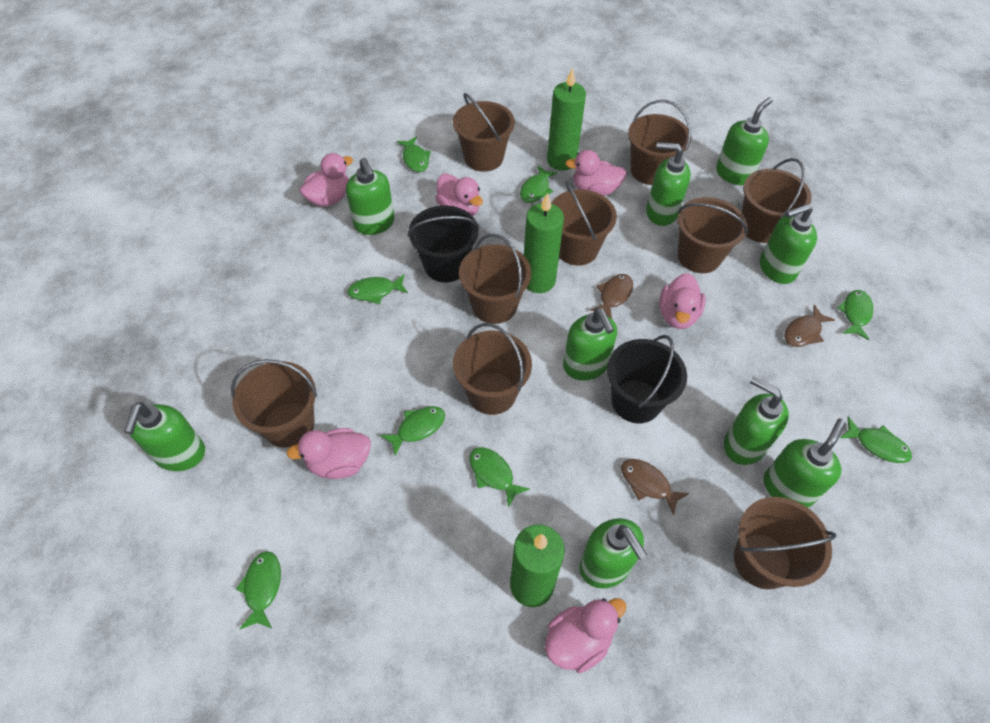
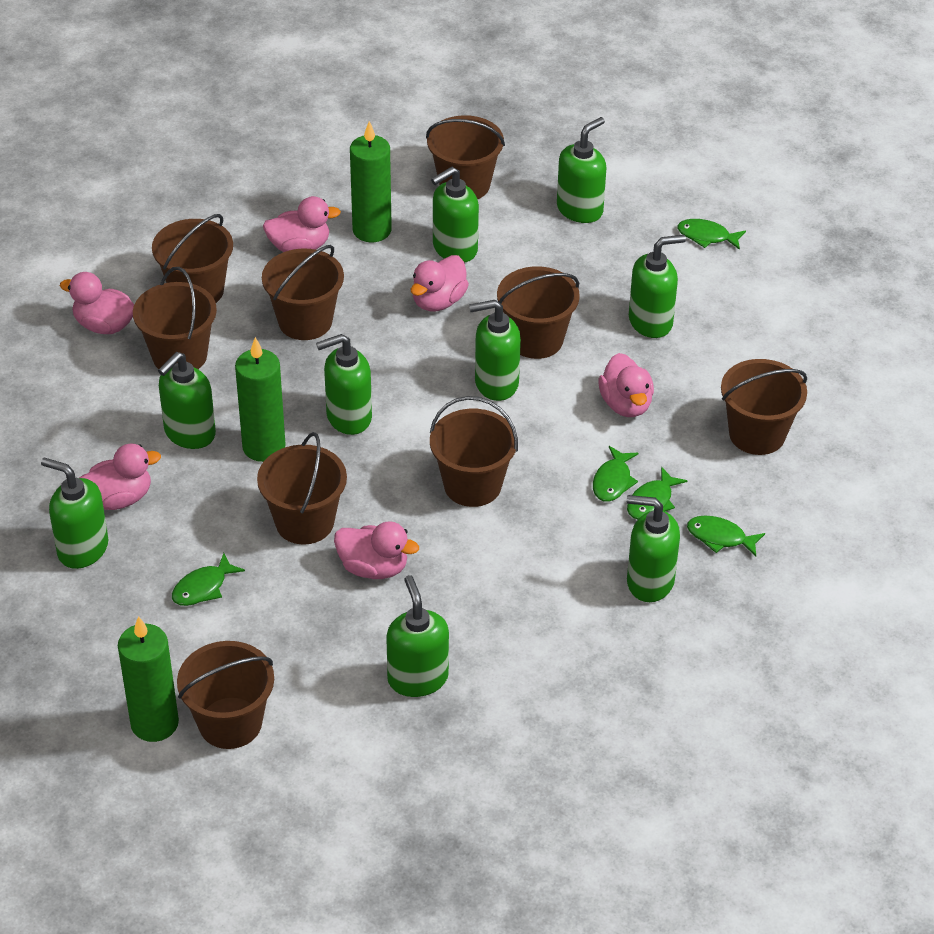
black bucket: 2 -> 0
brown fish: 3 -> 0
green fish: 8 -> 5

